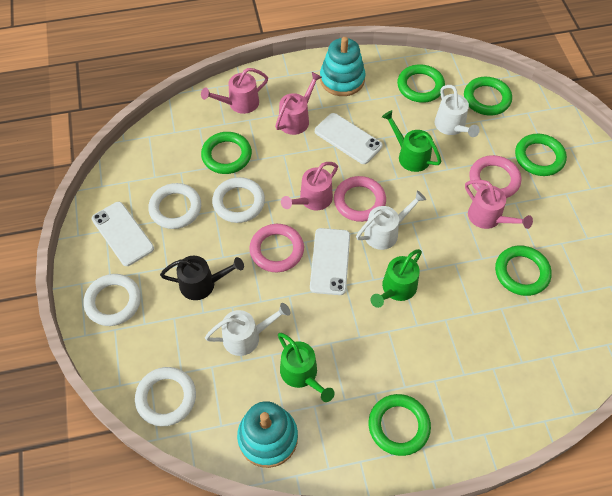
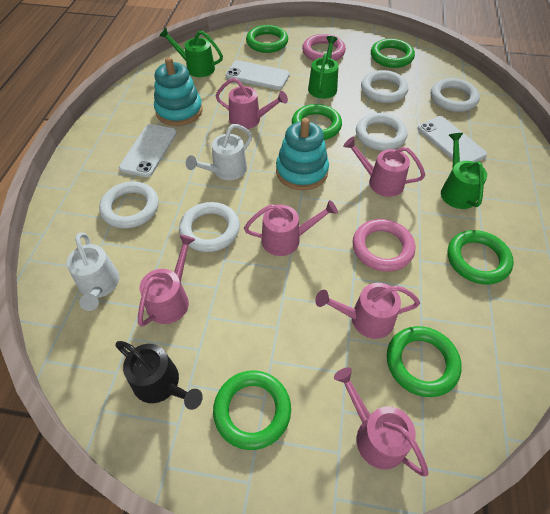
pink ring: 3 -> 2
pink watering can: 4 -> 6
white ring: 4 -> 5
white watering can: 3 -> 2

